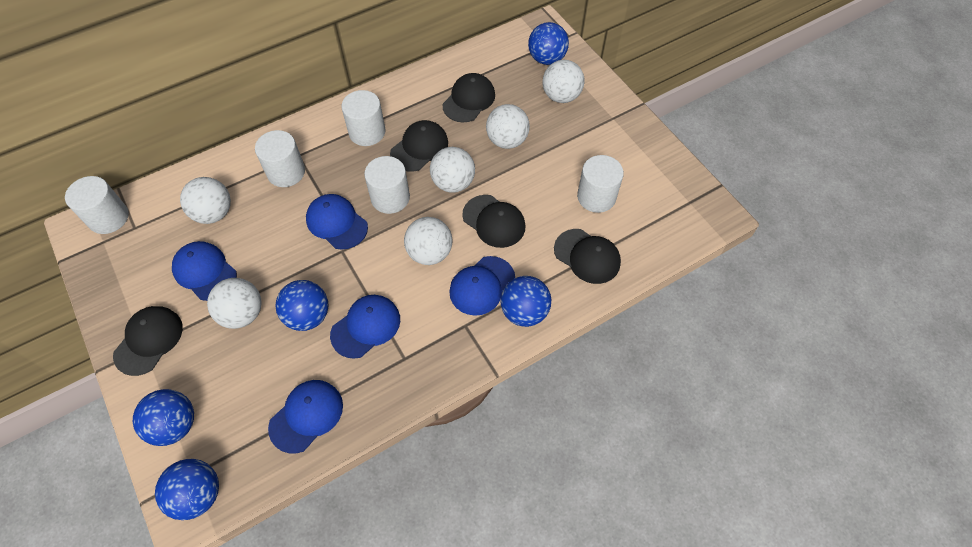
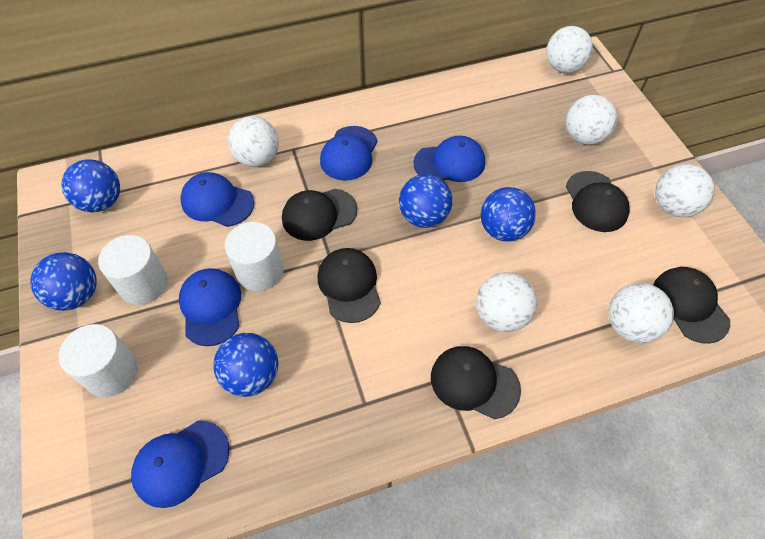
white cylinder: 5 -> 3

